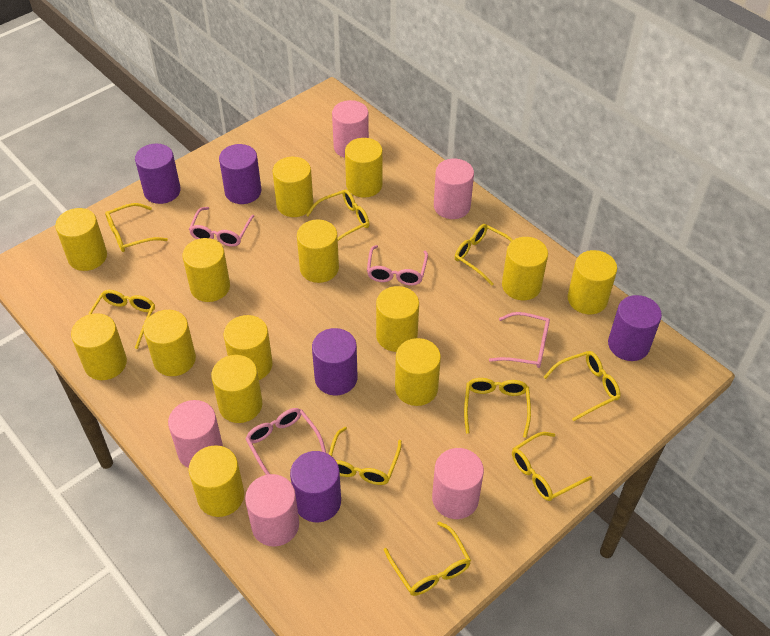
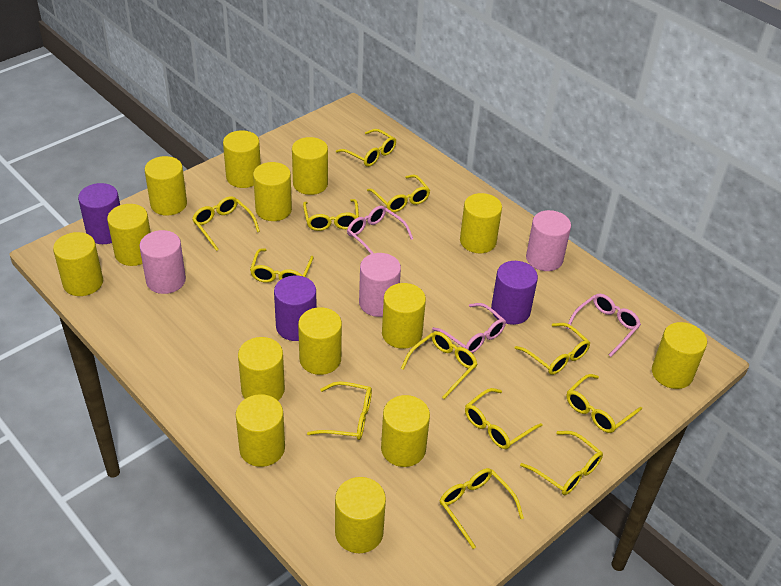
pink cylinder: 5 -> 3
pink glasses: 4 -> 3
purple cylinder: 5 -> 3
yellow glasses: 9 -> 12

